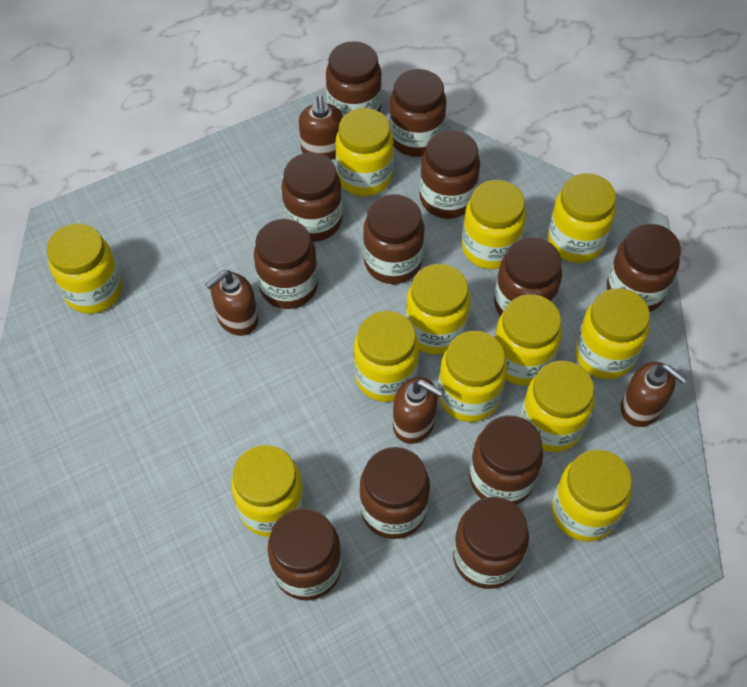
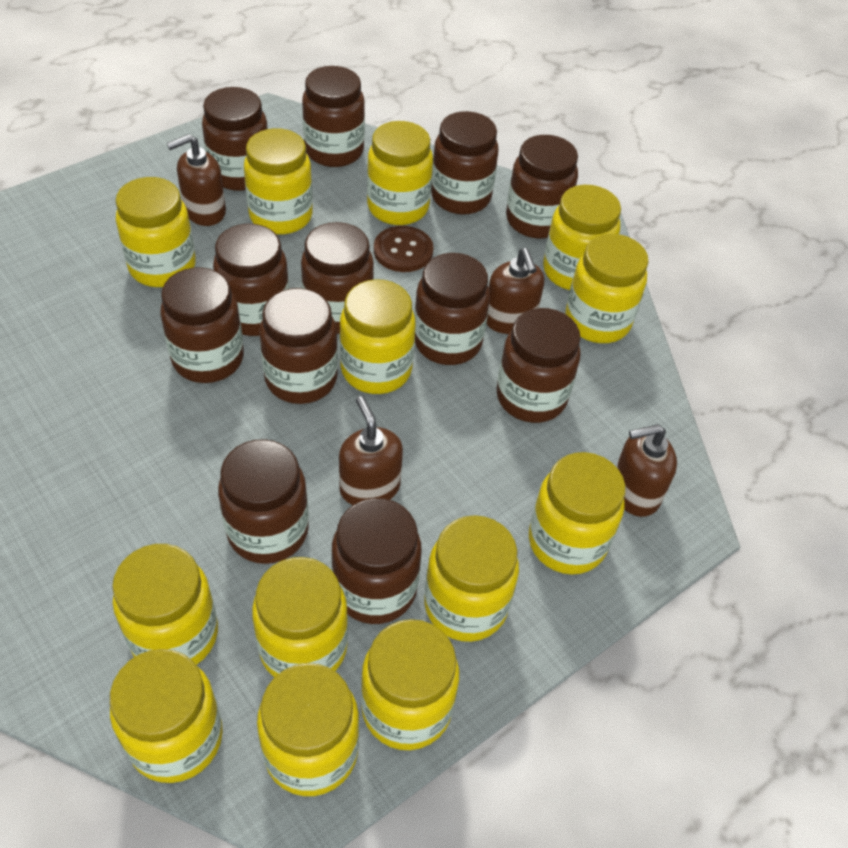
brown button: 0 -> 1
yellow jar: 12 -> 13

